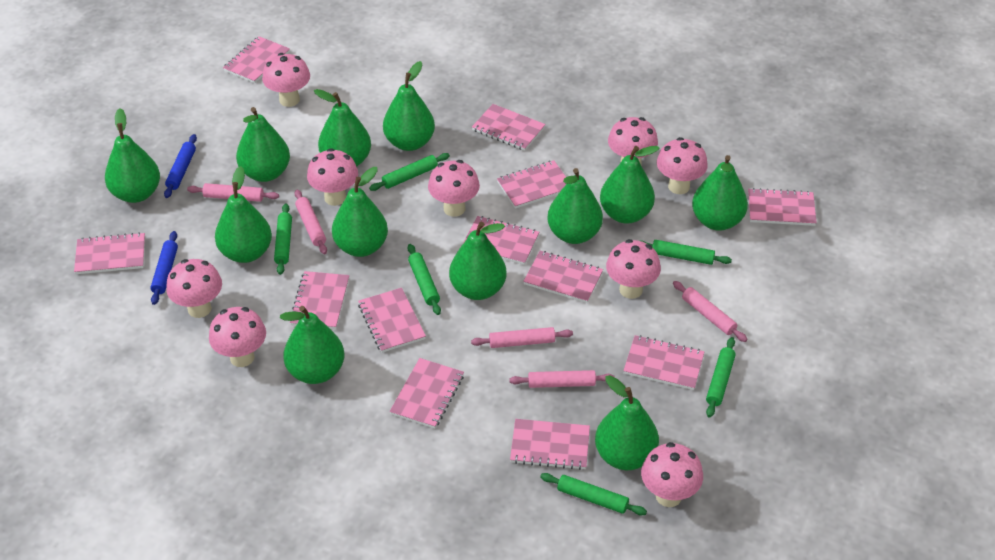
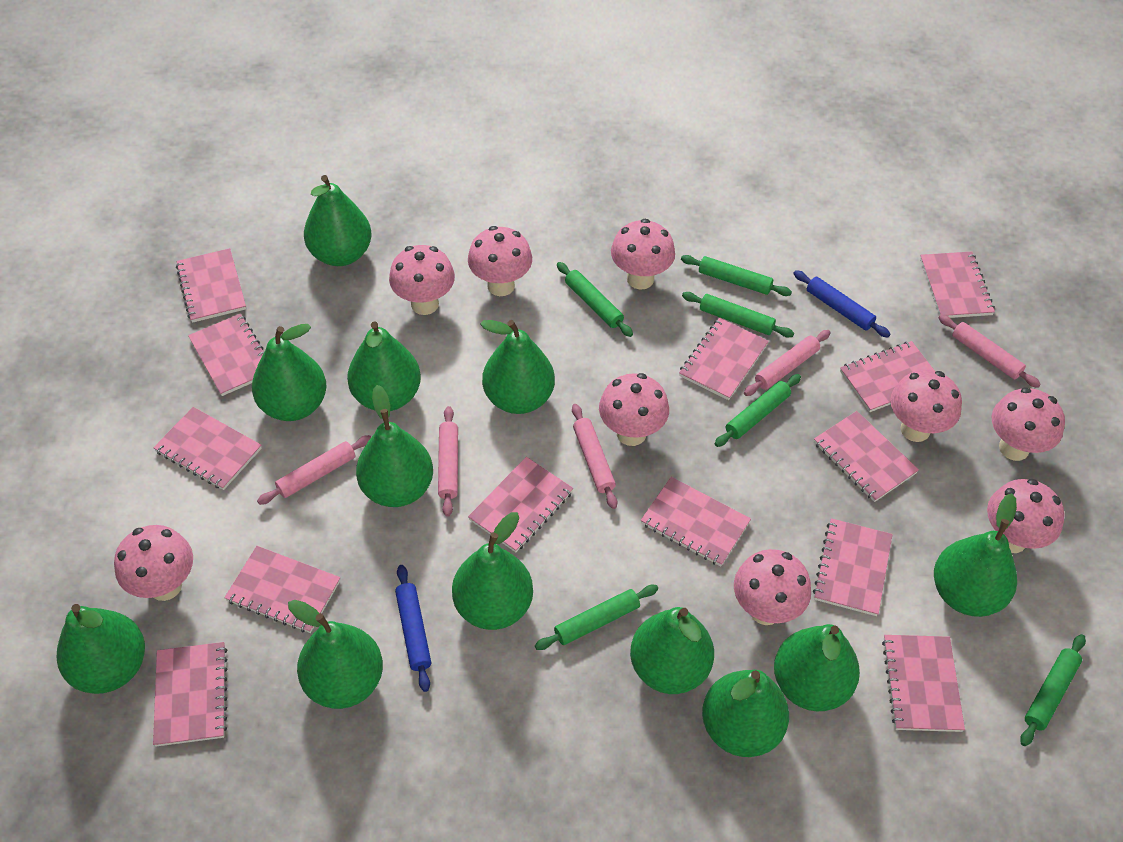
pink notebook: 12 -> 13

